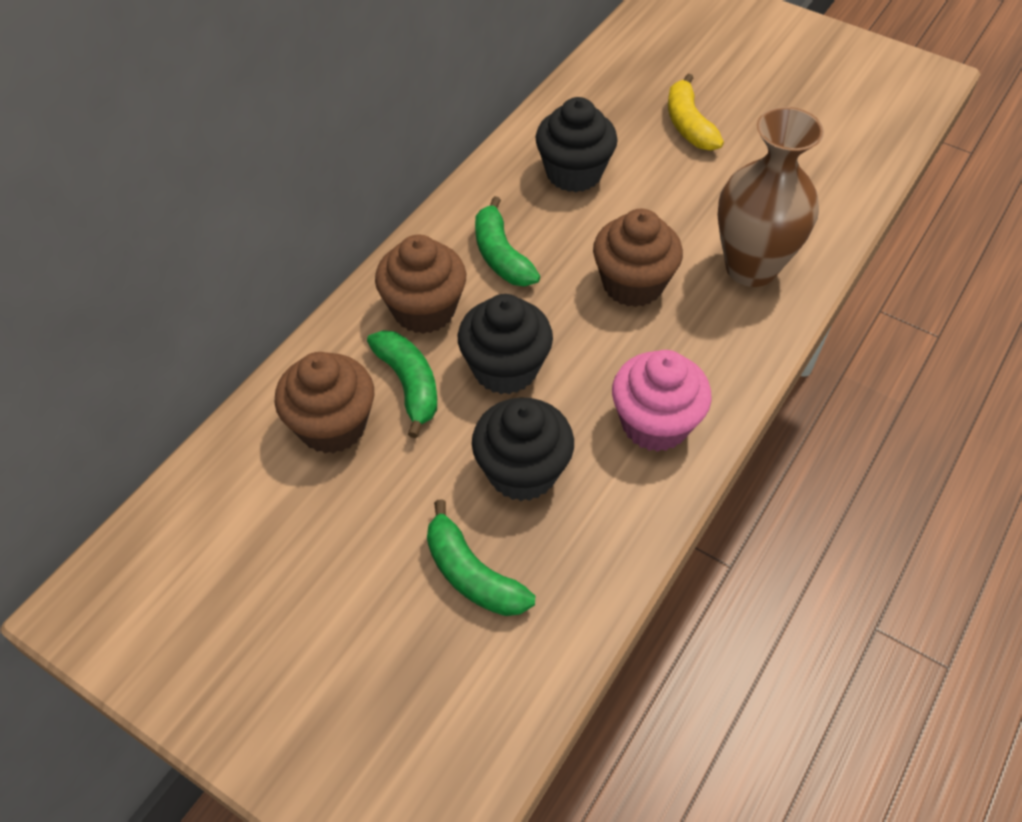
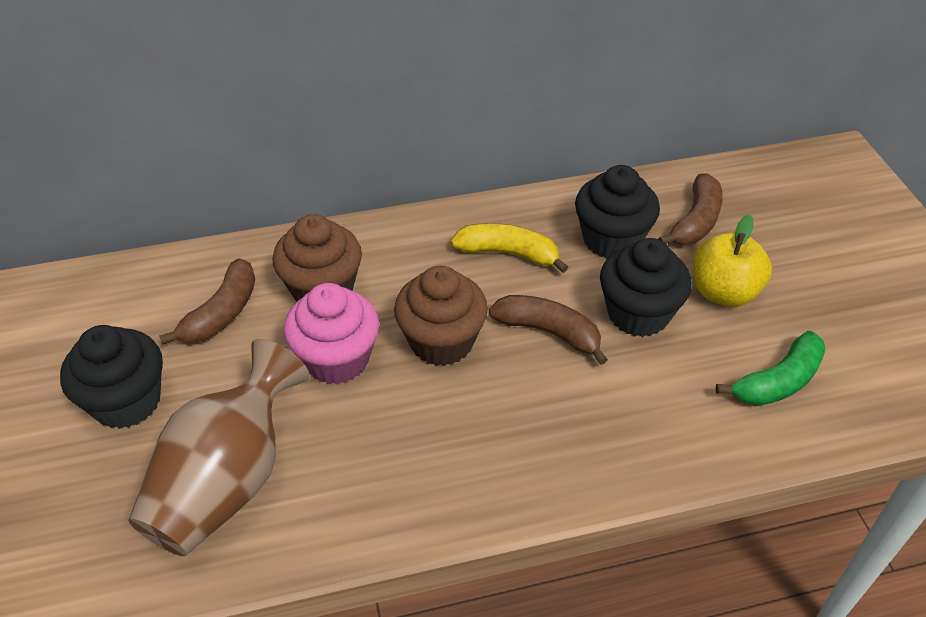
brown banana: 0 -> 3
brown cupcake: 3 -> 2
green banana: 3 -> 1
yellow apple: 0 -> 1

